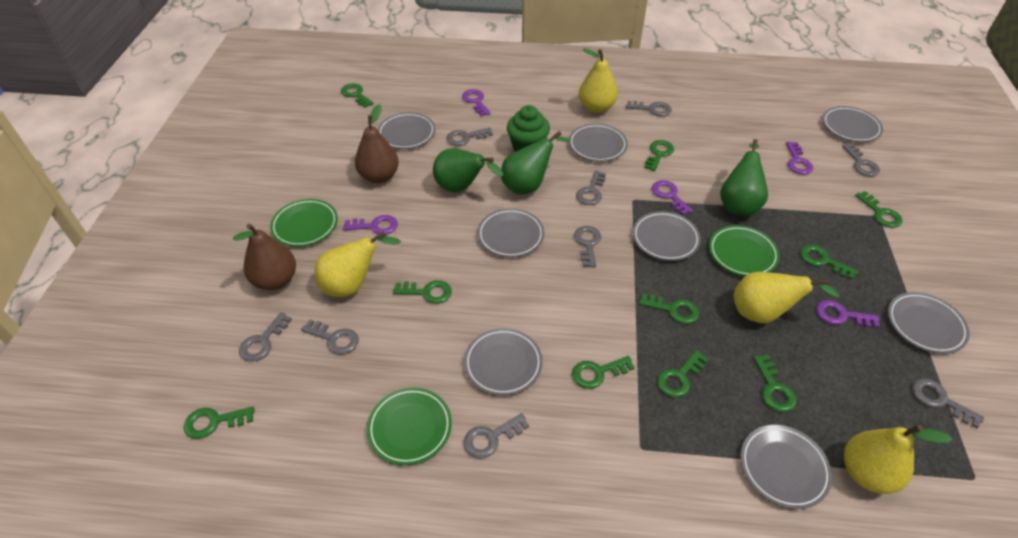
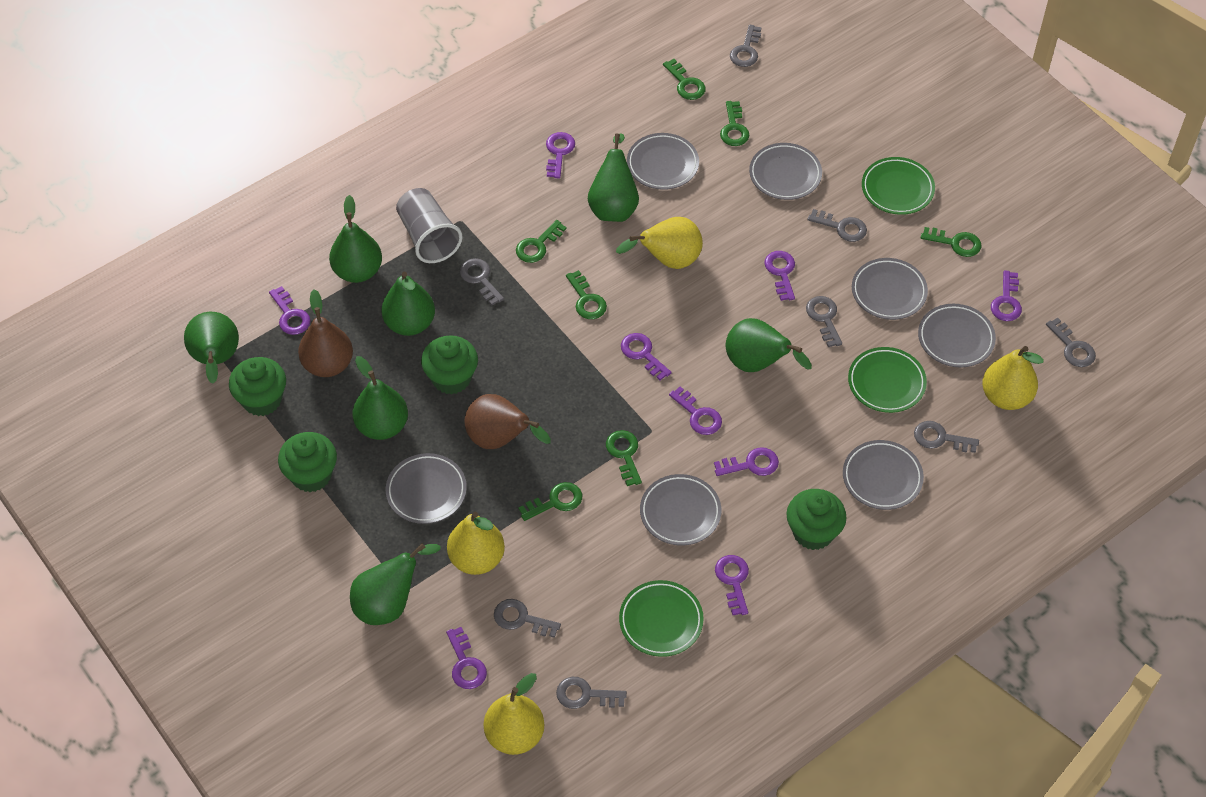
green cupcake: 1 -> 4
green key: 10 -> 7
green pear: 3 -> 7
grey cup: 0 -> 1
grey key: 9 -> 8
grey plate: 8 -> 7
purple key: 5 -> 9

